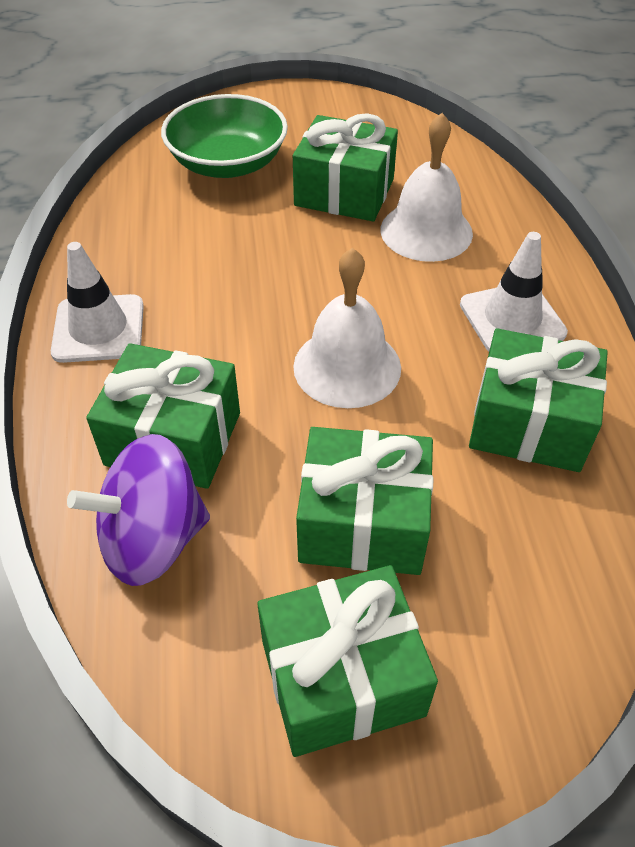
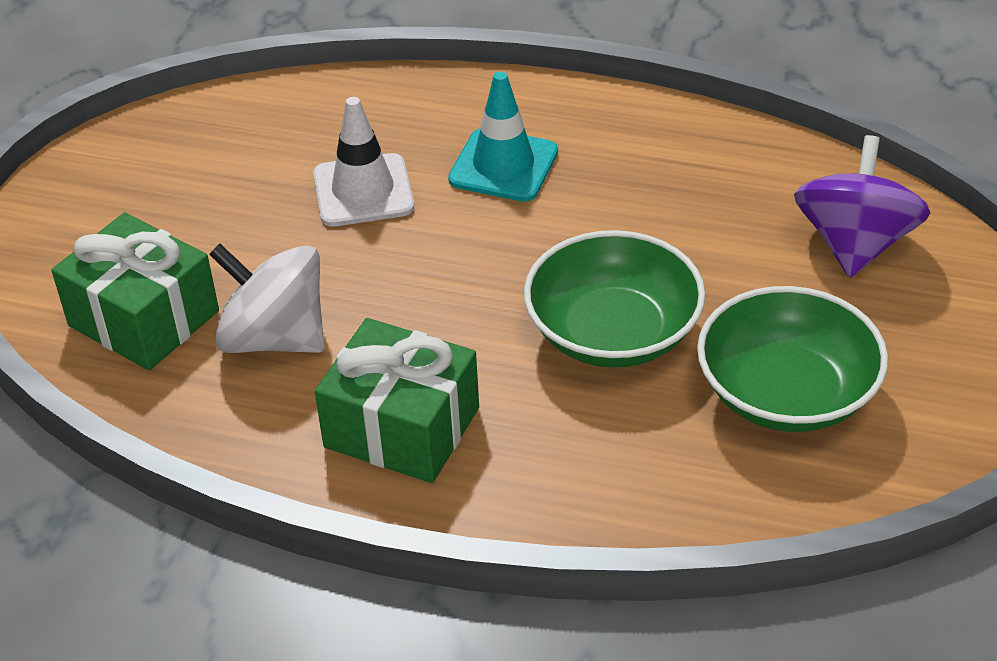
green bowl: 1 -> 2
green gift: 5 -> 2
turquoise traffic cone: 0 -> 1
white bell: 2 -> 0
white spinning top: 0 -> 1
white traffic cone: 2 -> 1

